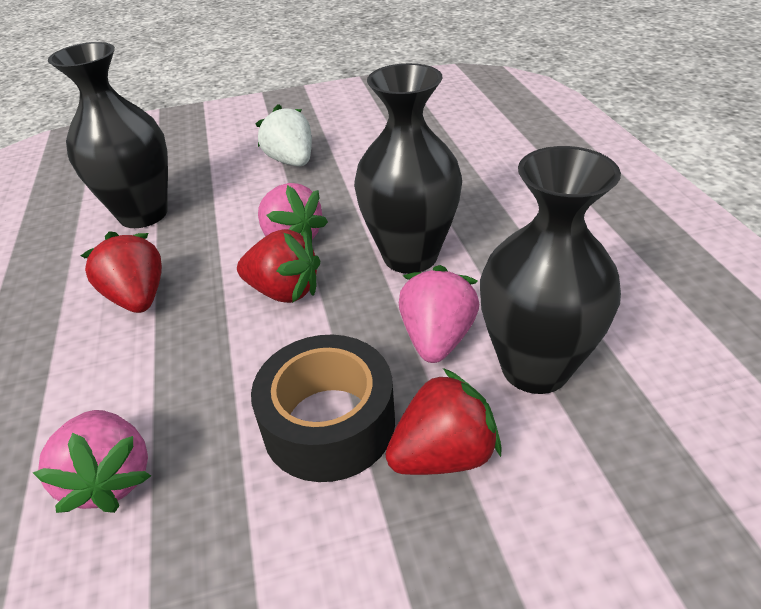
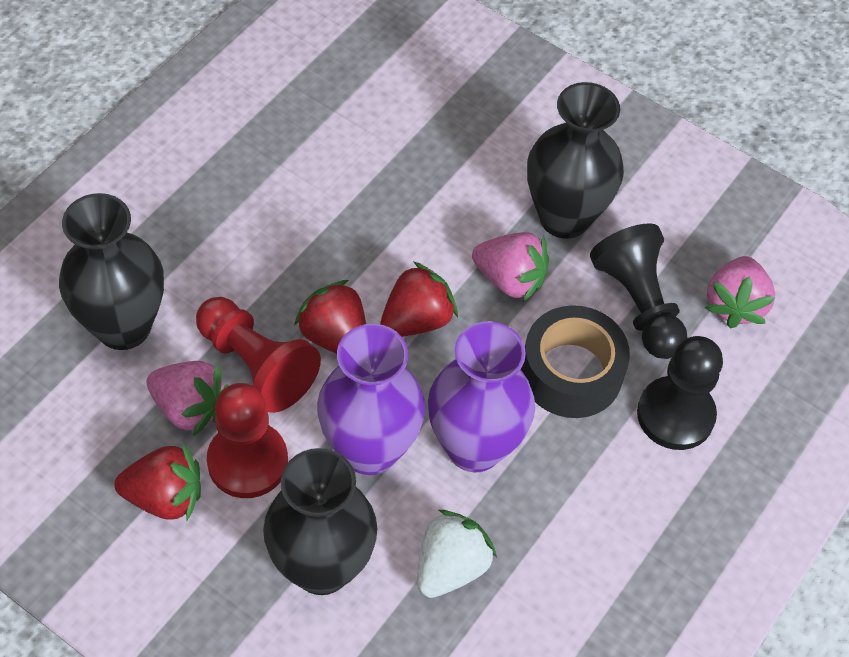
black pawn: 0 -> 2
purple vase: 0 -> 2
red pawn: 0 -> 2

